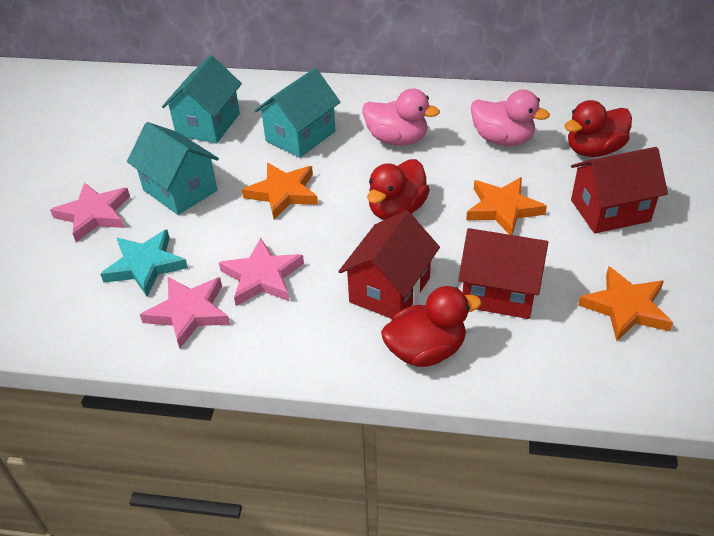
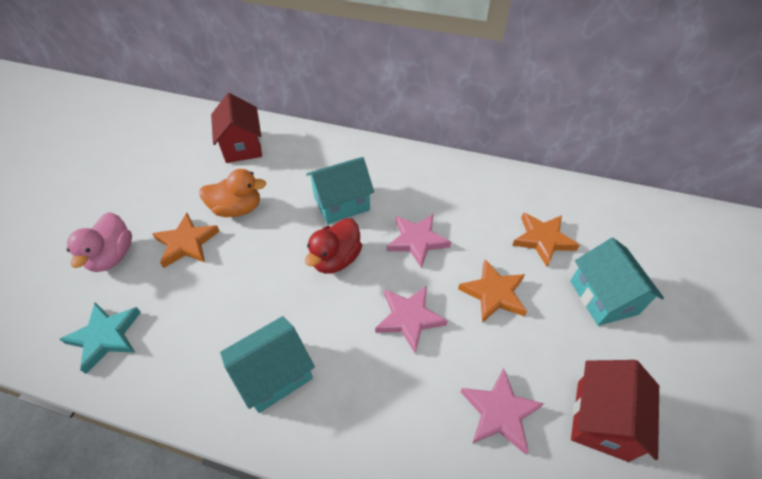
orange duck: 0 -> 1
pink duck: 2 -> 1
red duck: 3 -> 1
red house: 3 -> 2

